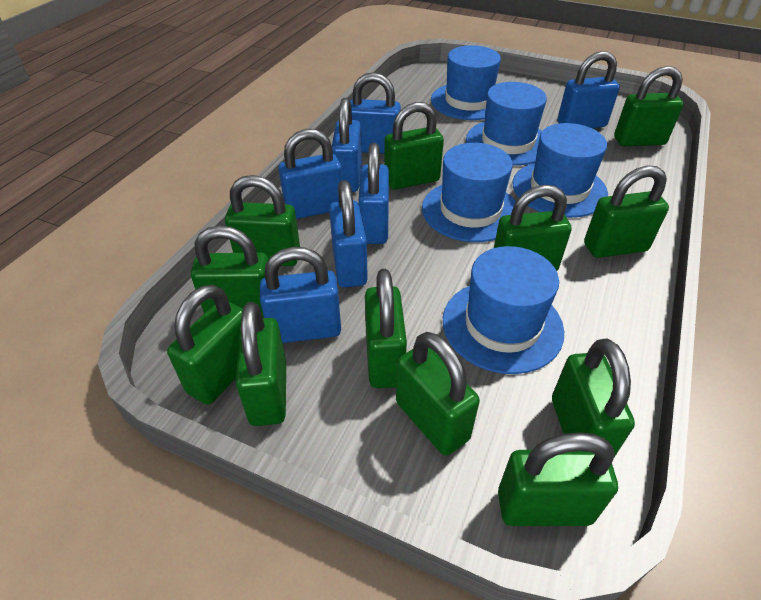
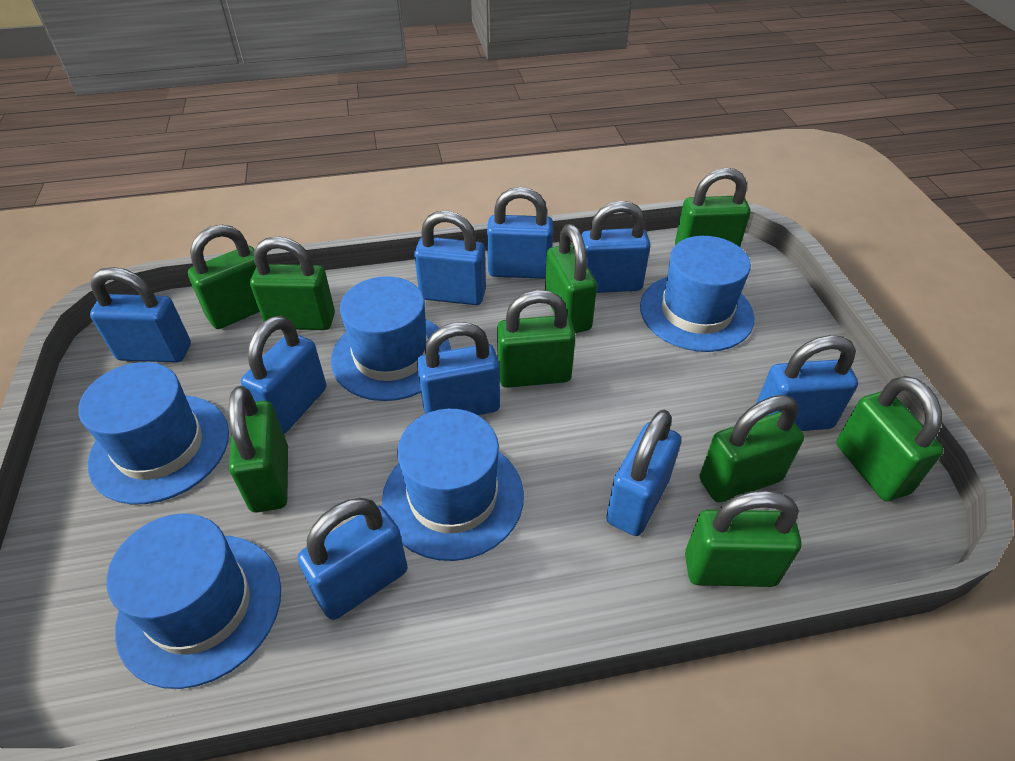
blue padlock: 7 -> 9
green padlock: 12 -> 9

